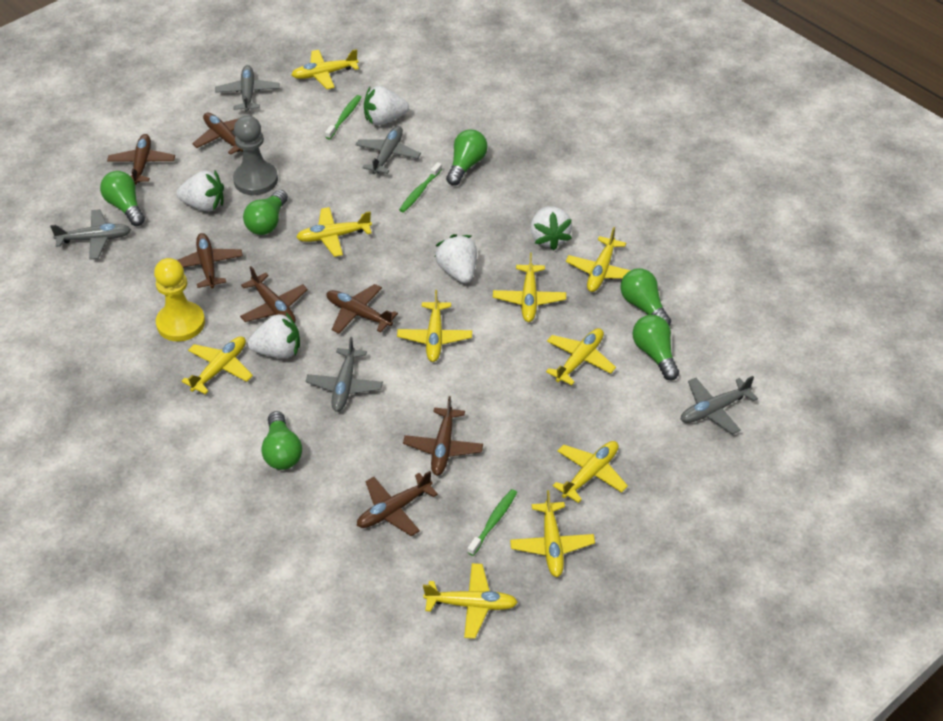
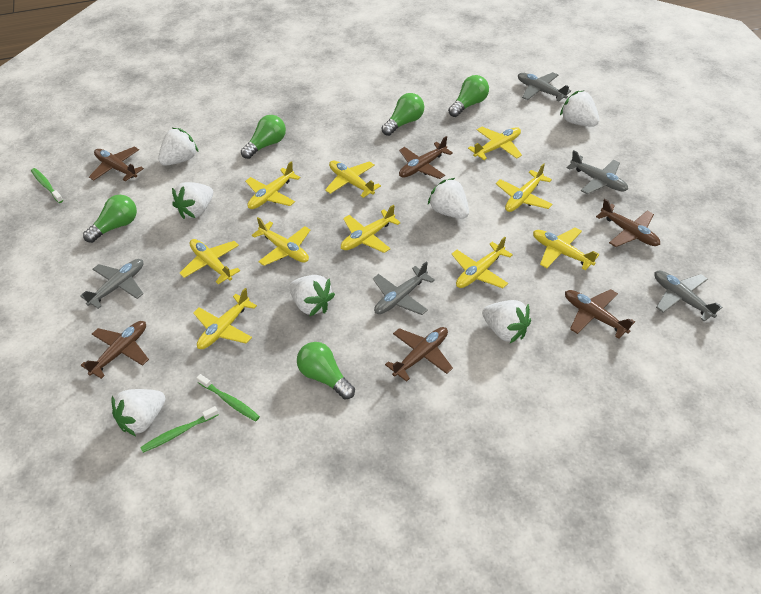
brown plane: 7 -> 6
green light bulb: 6 -> 5
grey pawn: 1 -> 0
white strawberry: 5 -> 7
yellow pawn: 1 -> 0

